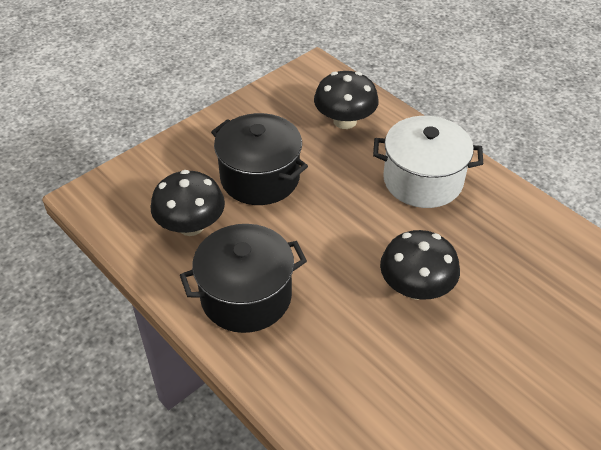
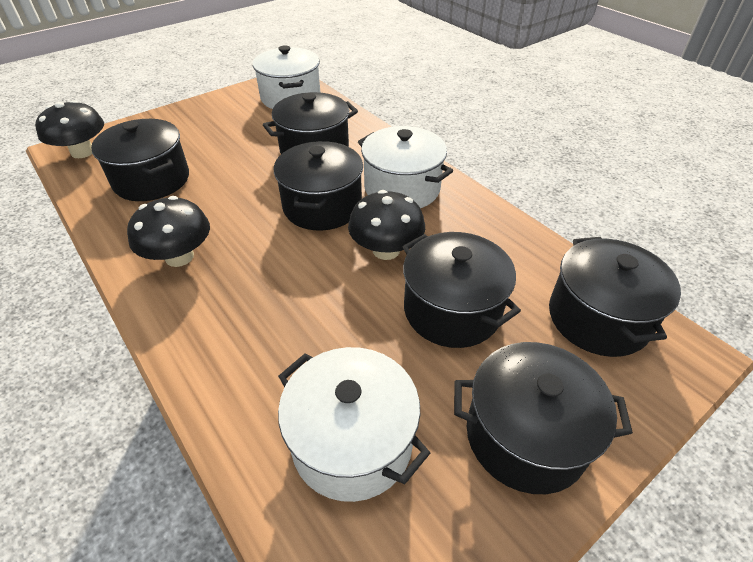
black pot: 2 -> 6
white pot: 1 -> 3

